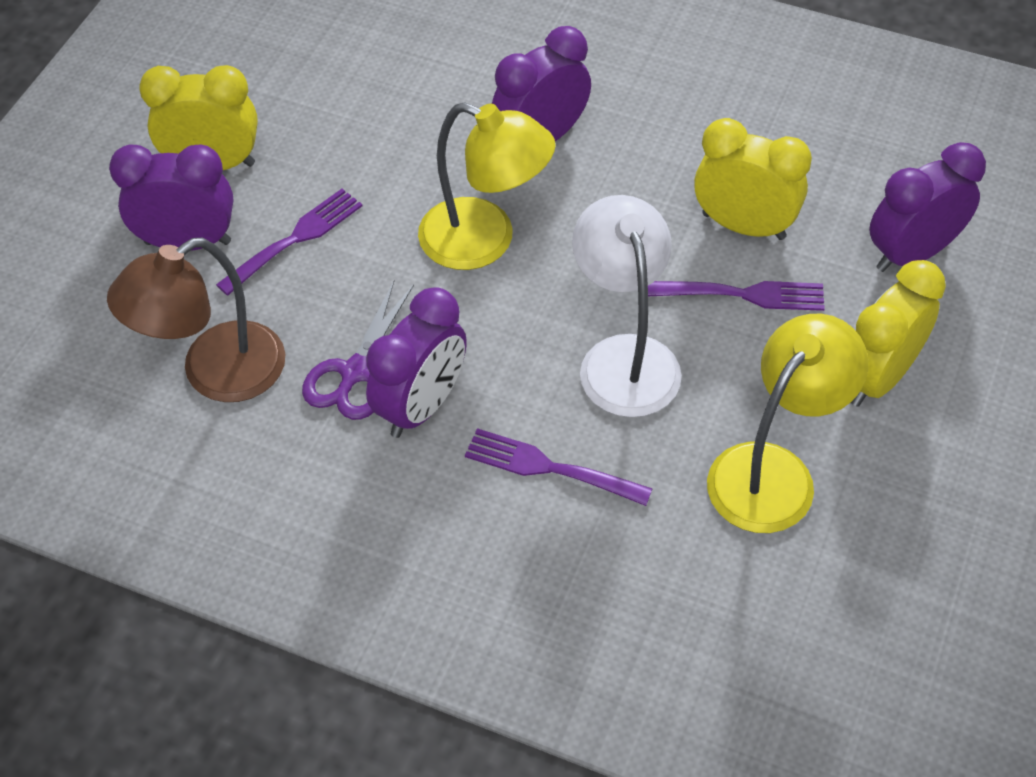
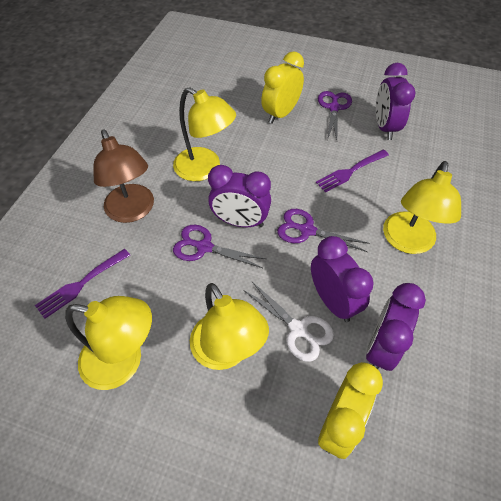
purple fork: 3 -> 2
purple scissors: 1 -> 3
white lamp: 1 -> 0
white scissors: 0 -> 1
yellow clock: 3 -> 2
yellow lamp: 2 -> 4

